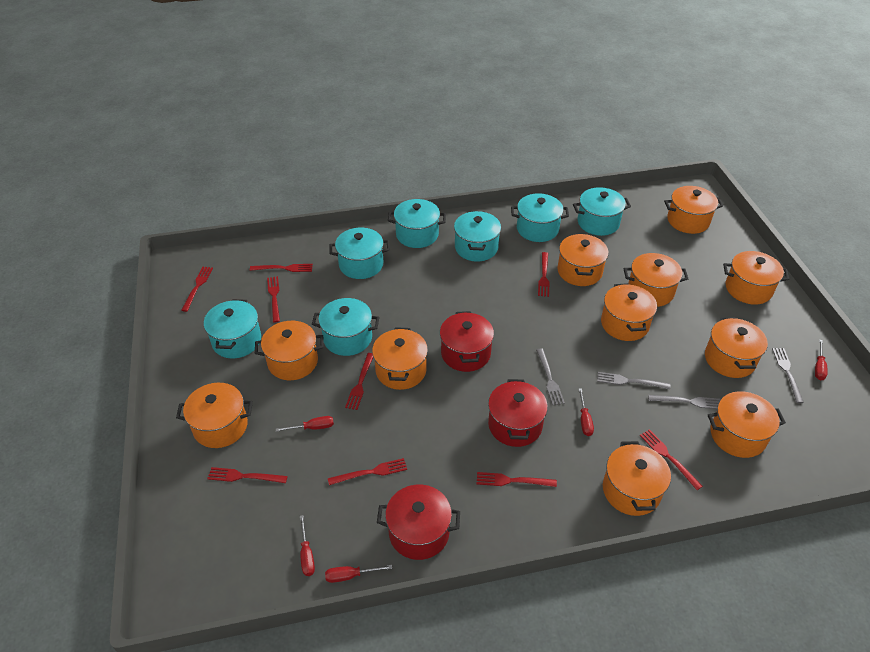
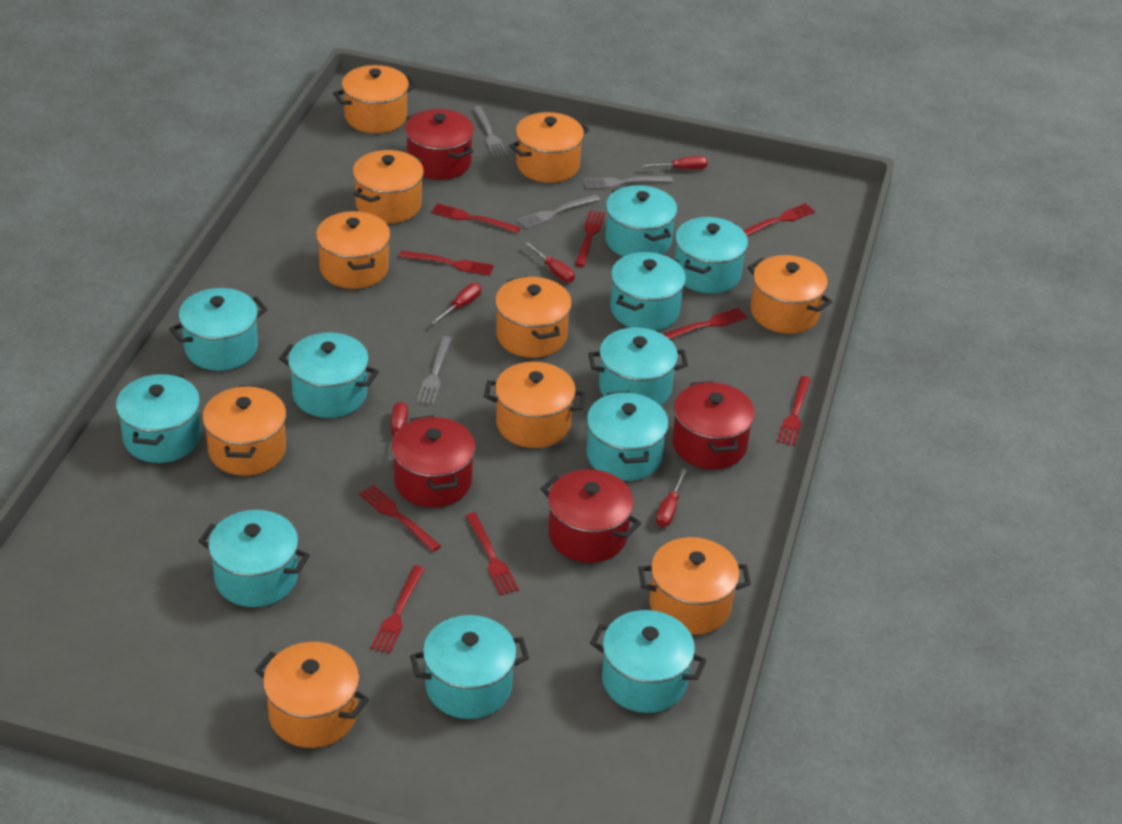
orange pot: 11 -> 10
red pot: 3 -> 4
turquoise pot: 7 -> 11

